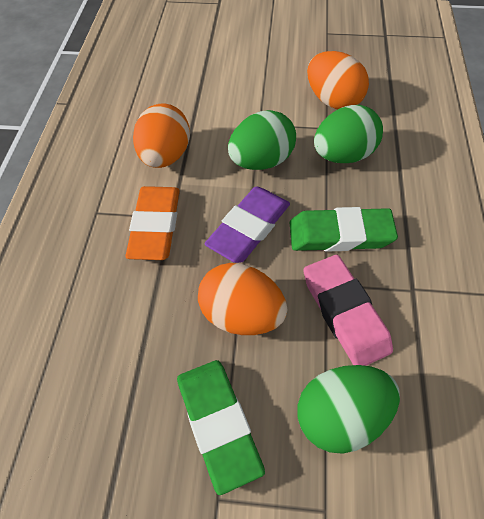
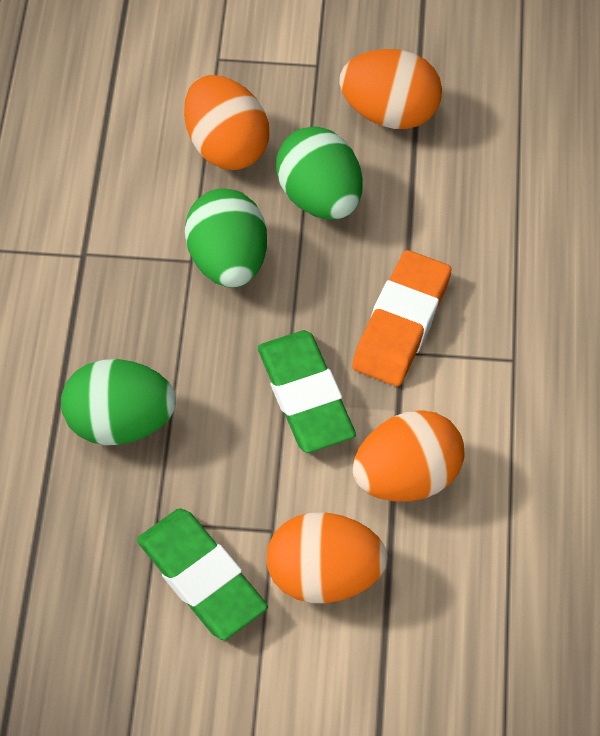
orange egg: 3 -> 4
pink eraser: 1 -> 0
purple eraser: 1 -> 0

